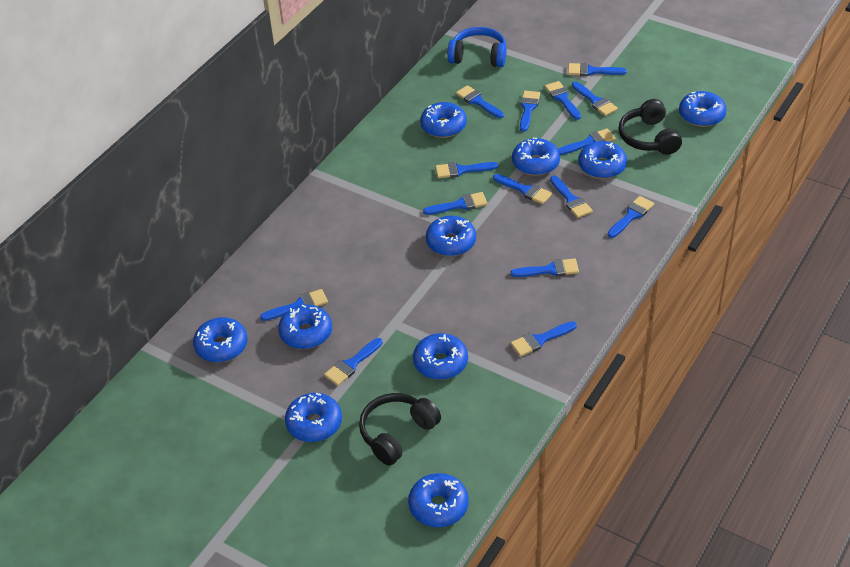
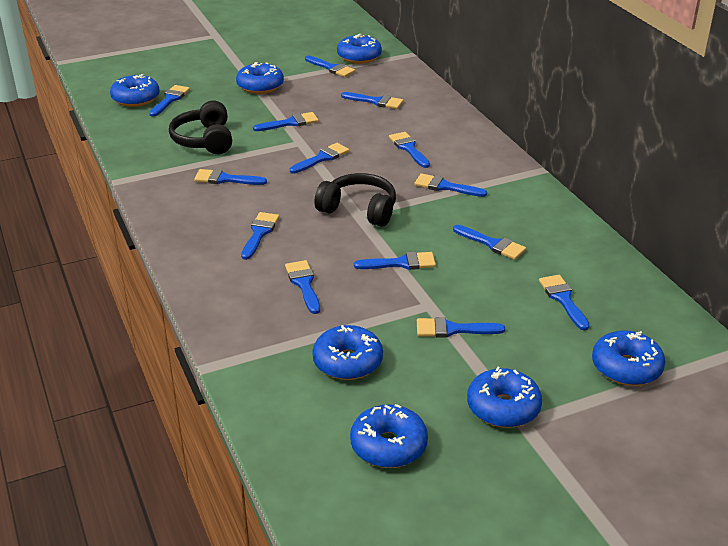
blue brush: 15 -> 14
blue donut: 10 -> 7
blue headphones: 1 -> 0

